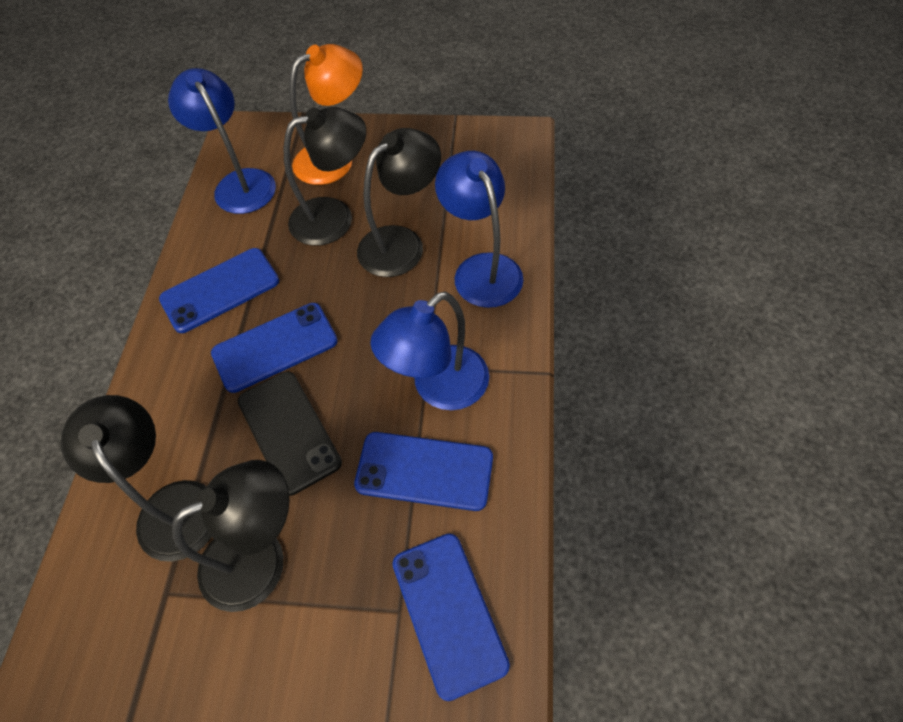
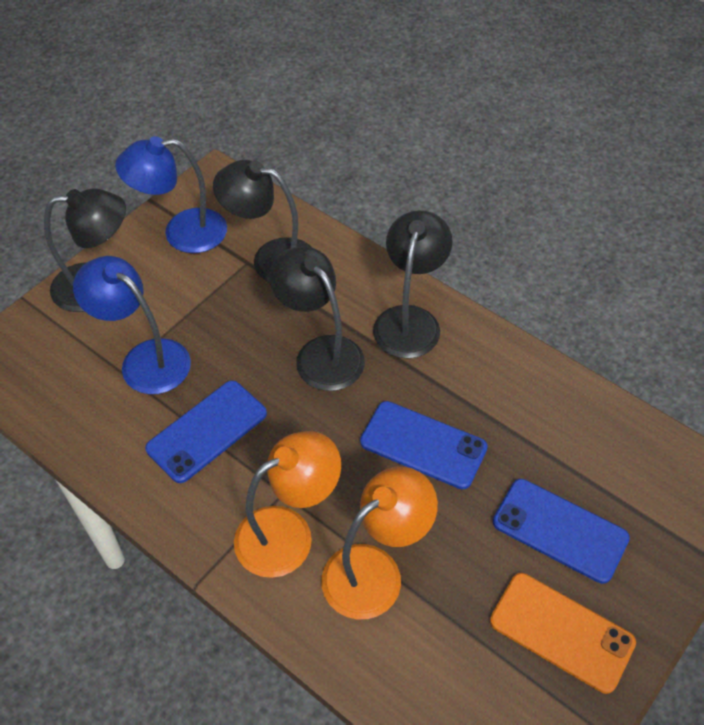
black phone: 1 -> 0
blue lamp: 3 -> 2
blue phone: 4 -> 3
orange lamp: 1 -> 2
orange phone: 0 -> 1

